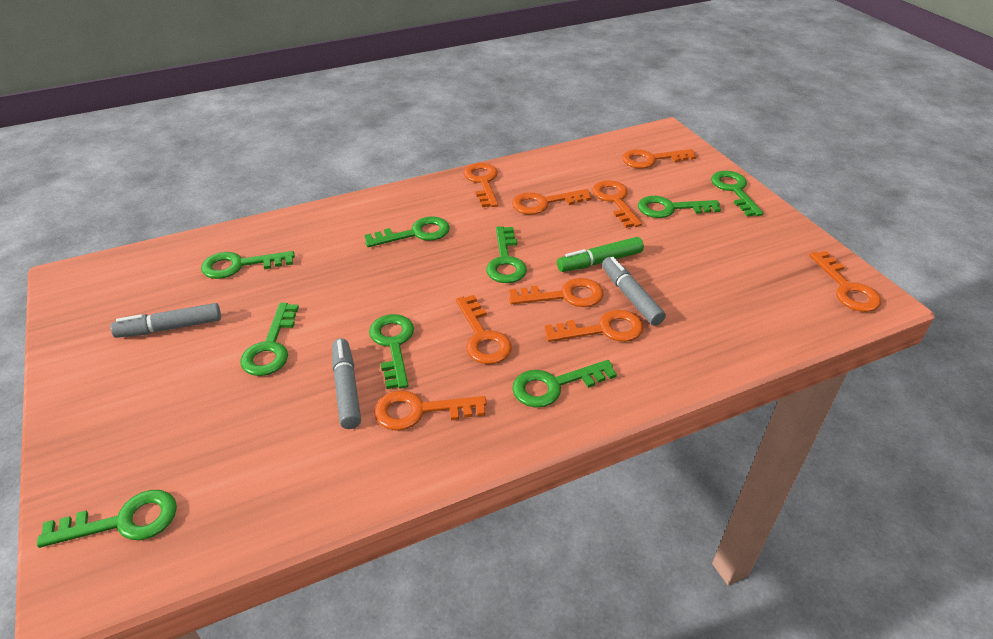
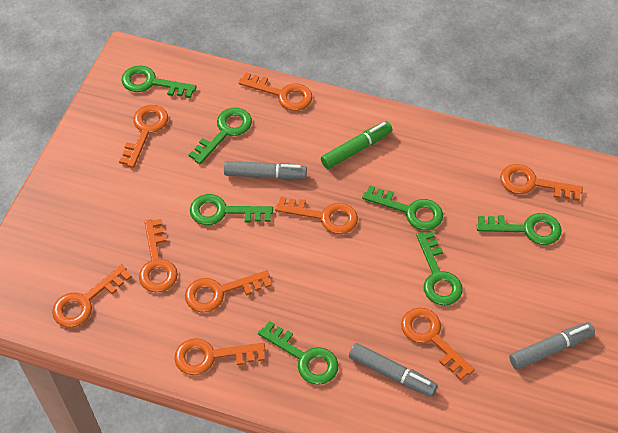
green key: 9 -> 7

